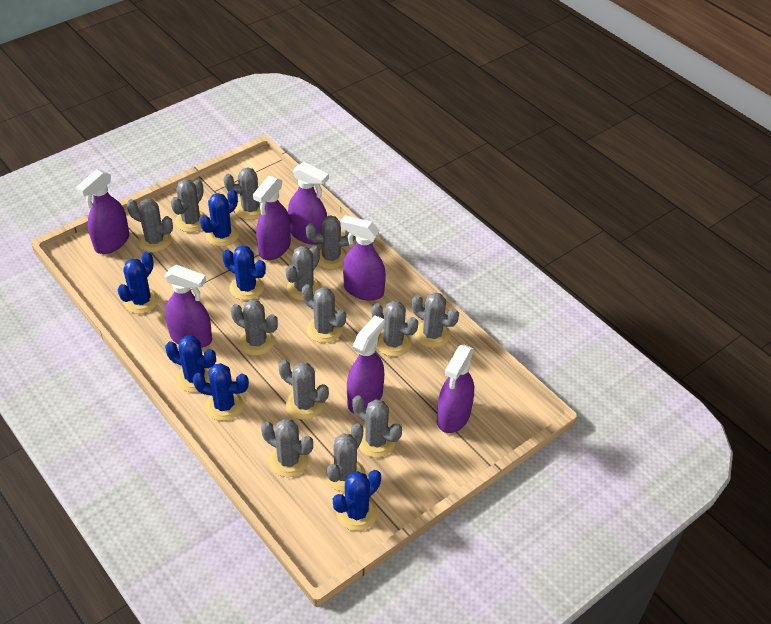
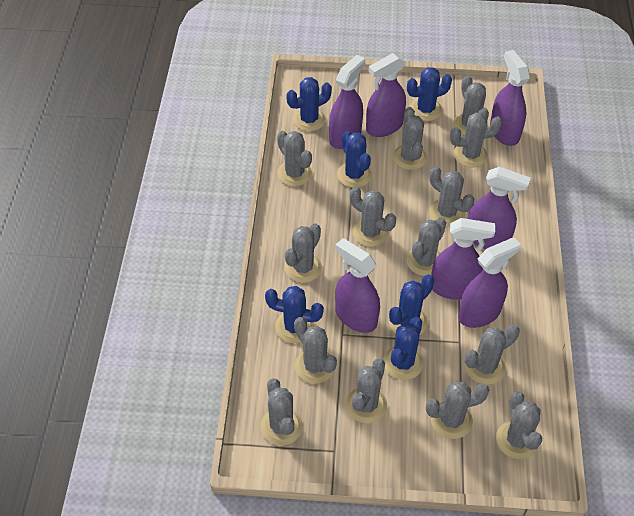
grey cactus: 13 -> 14

